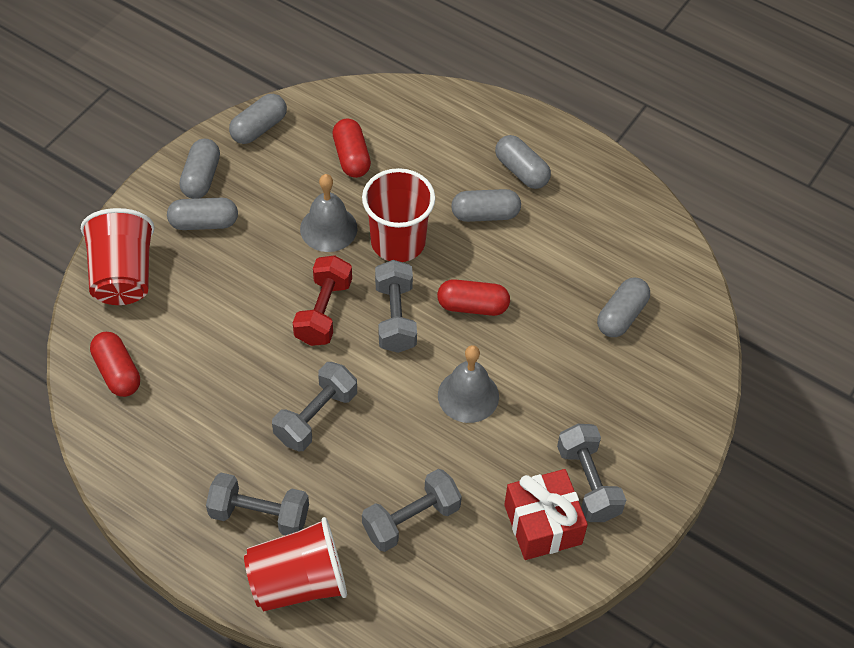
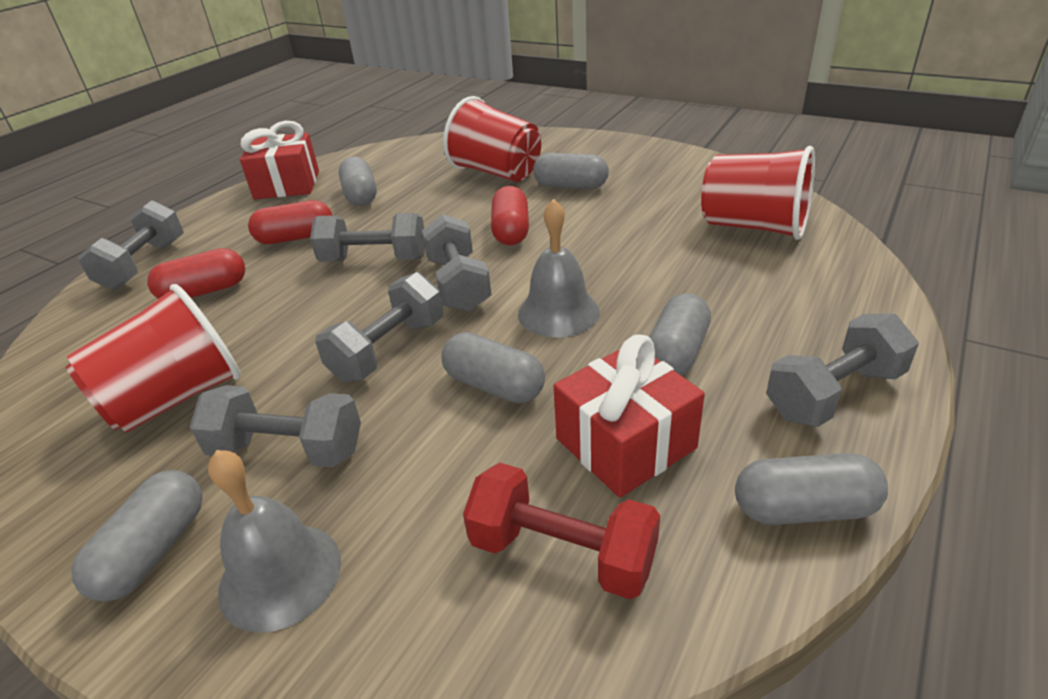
grey dumbbell: 5 -> 6
red gift: 1 -> 2

